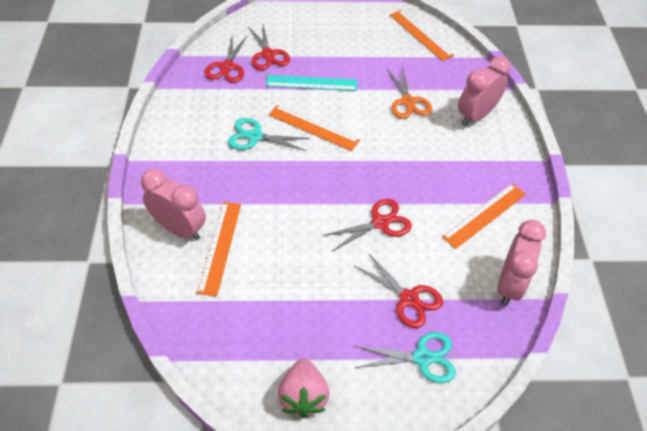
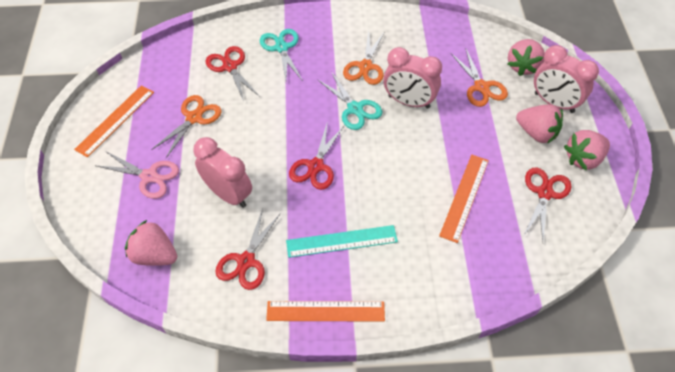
orange ruler: 4 -> 3
orange scissors: 1 -> 3
pink scissors: 0 -> 1
pink strawberry: 1 -> 4

